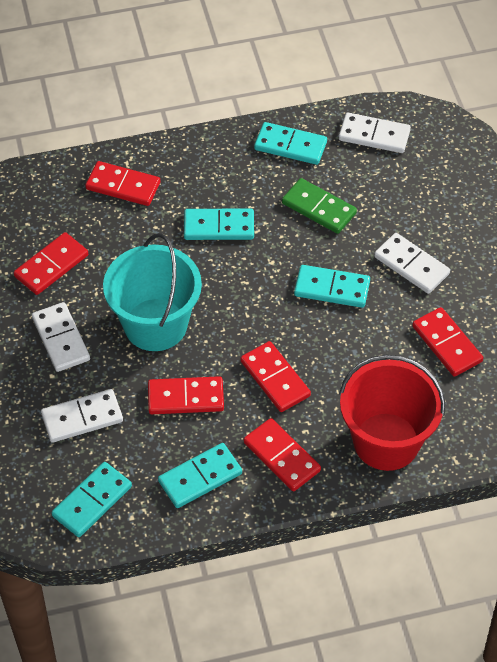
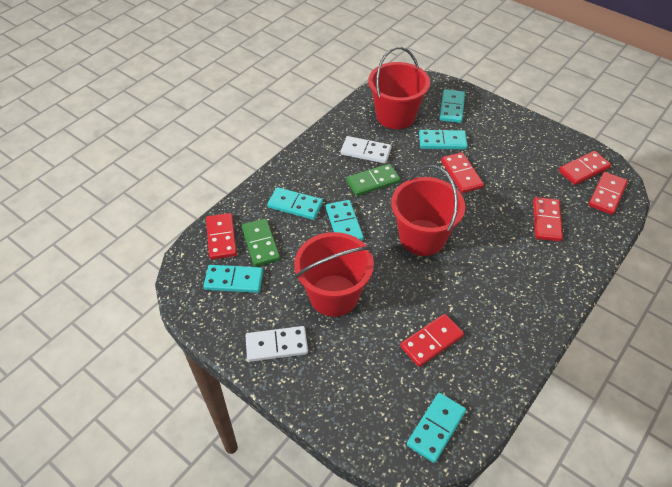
green domino: 1 -> 2
red bucket: 1 -> 3
turquoise bucket: 1 -> 0
turquoise domino: 5 -> 6
white domino: 4 -> 2

